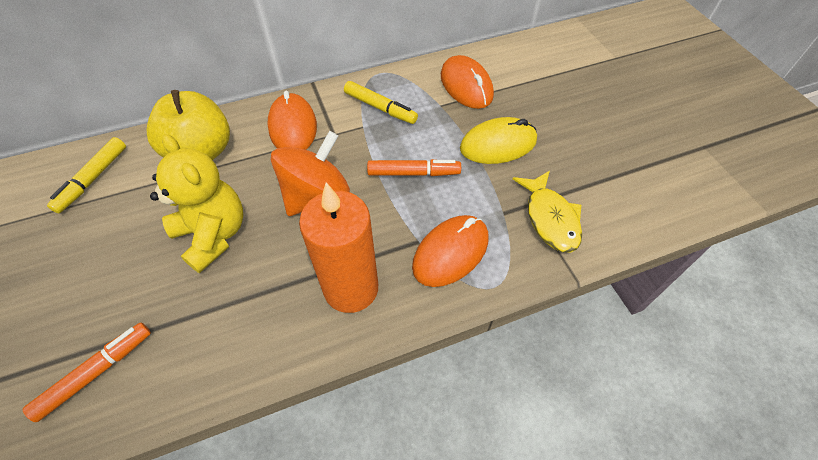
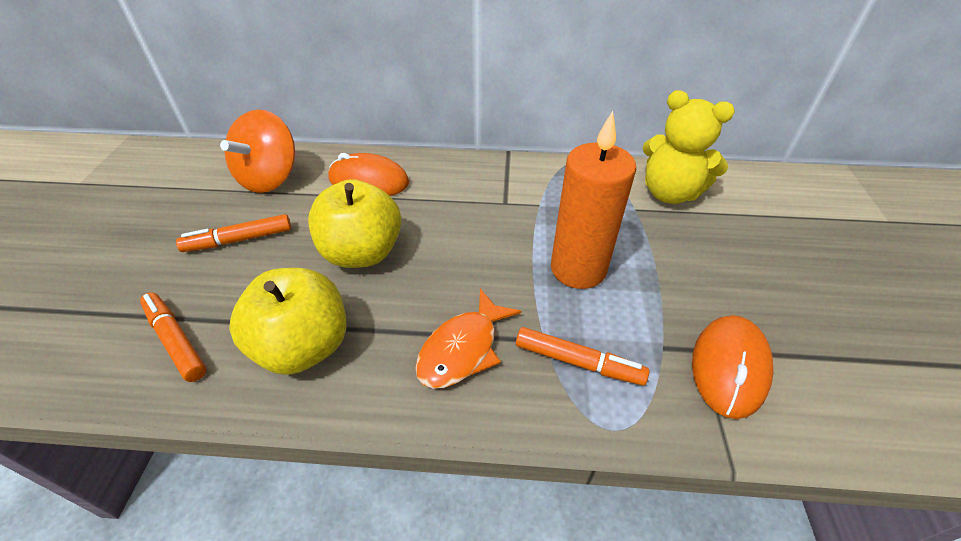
orange fish: 0 -> 1
orange marker: 2 -> 3
orange mouse: 3 -> 2
yellow apple: 1 -> 2
yellow fish: 1 -> 0
yellow marker: 2 -> 0
yellow mouse: 1 -> 0

